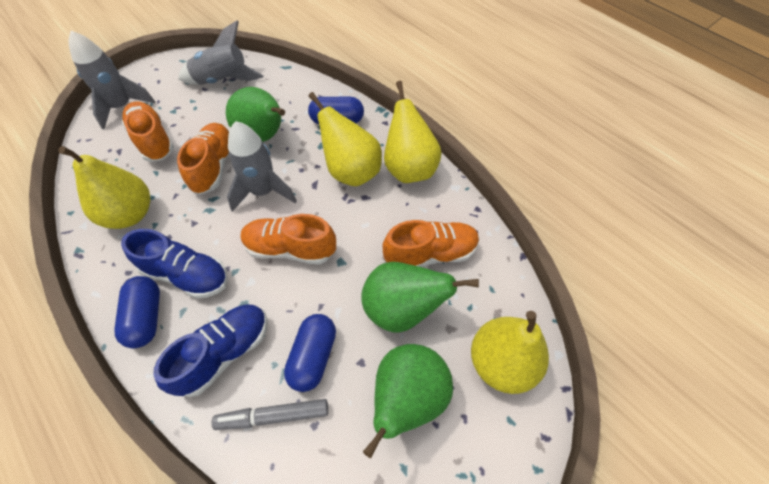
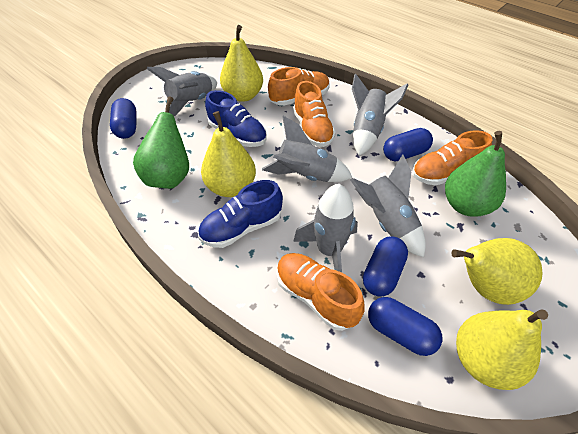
blue capsule: 3 -> 4
green pear: 3 -> 2
grey marker: 1 -> 0
grey rocket: 3 -> 5

